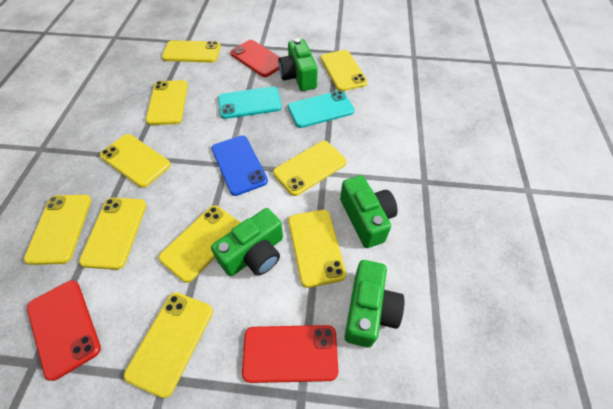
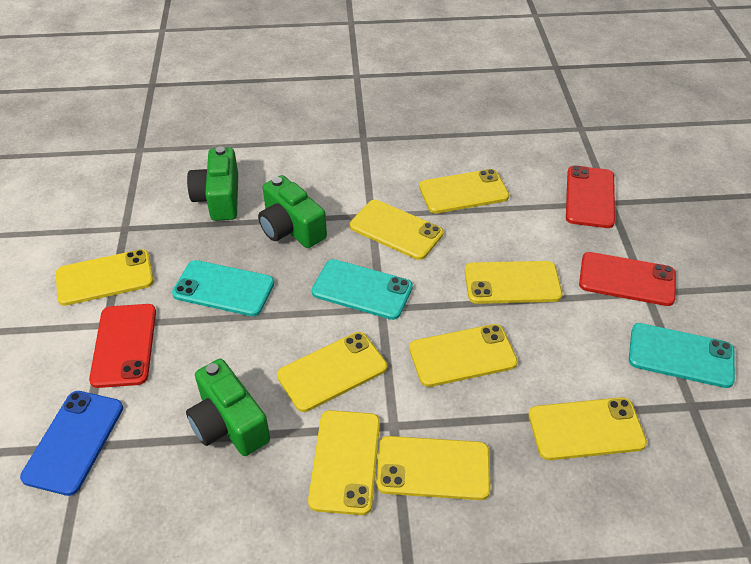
green camera: 4 -> 3
turquoise phone: 2 -> 3
yellow phone: 10 -> 9

